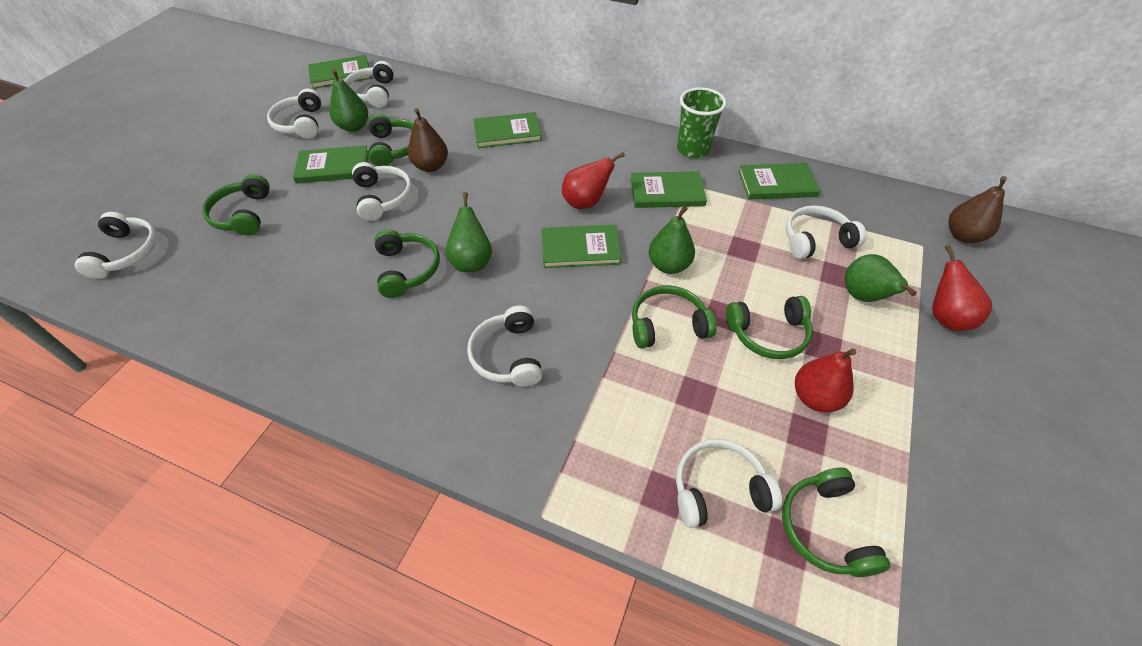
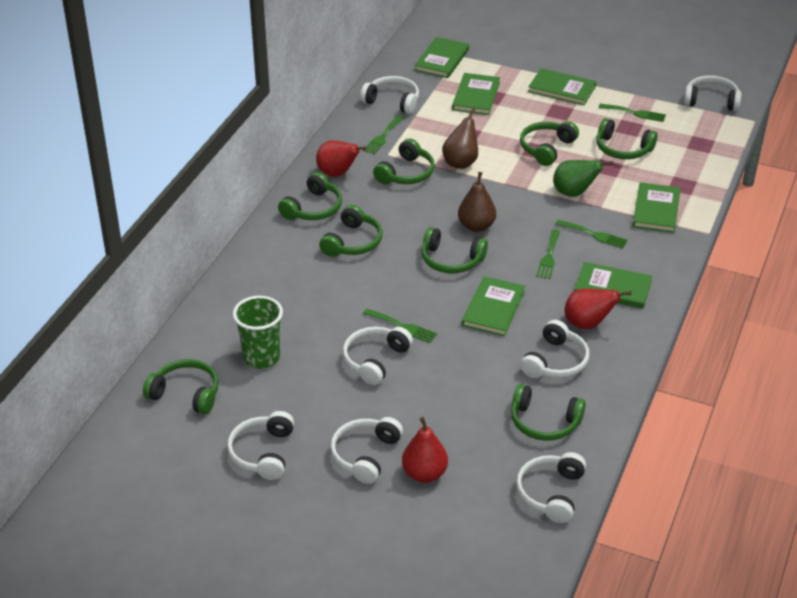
green fork: 0 -> 5
green headphones: 6 -> 8
green pear: 4 -> 1

